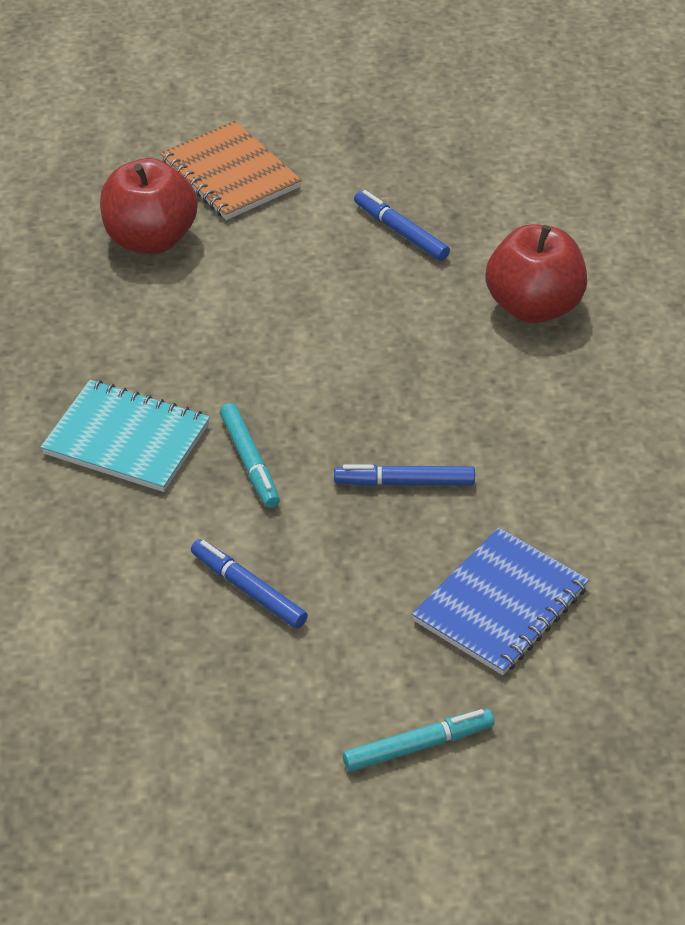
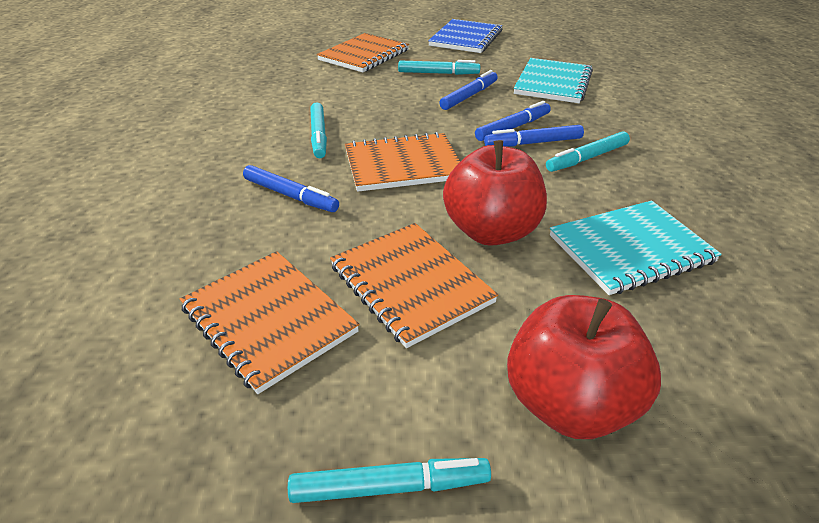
blue marker: 3 -> 4
orange notebook: 1 -> 4
turquoise marker: 2 -> 4
turquoise notebook: 1 -> 2

